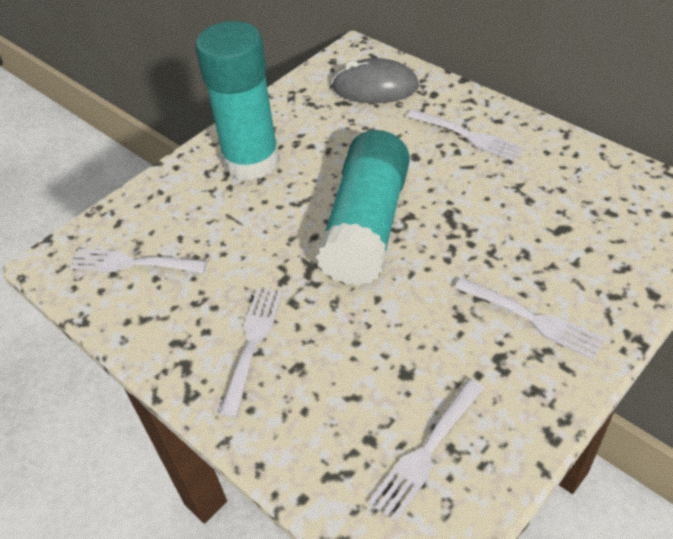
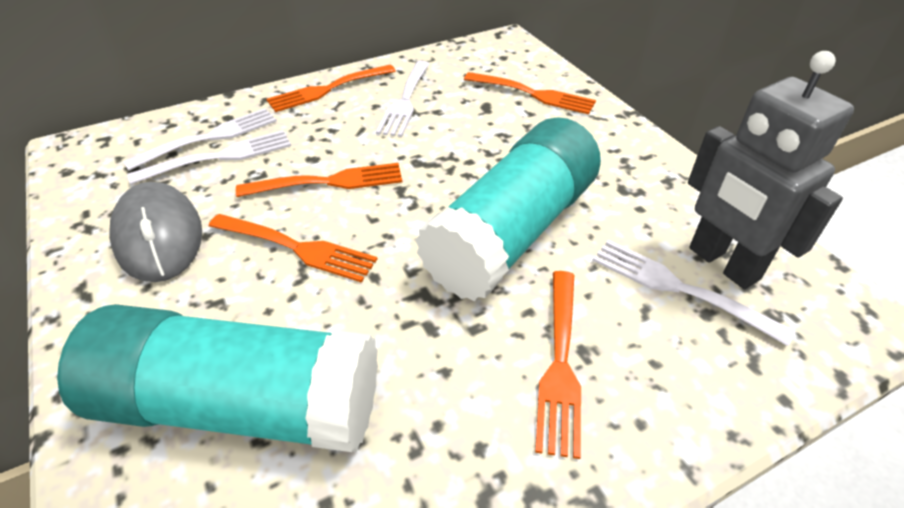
grey robot: 0 -> 1
orange fork: 0 -> 5
white fork: 5 -> 4

